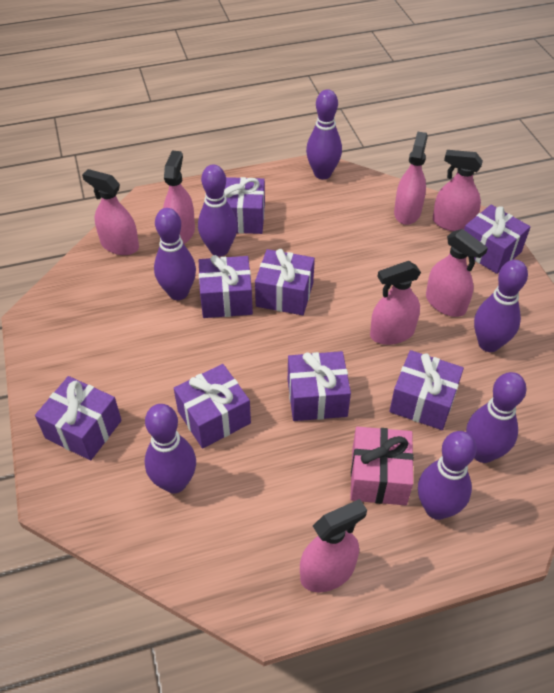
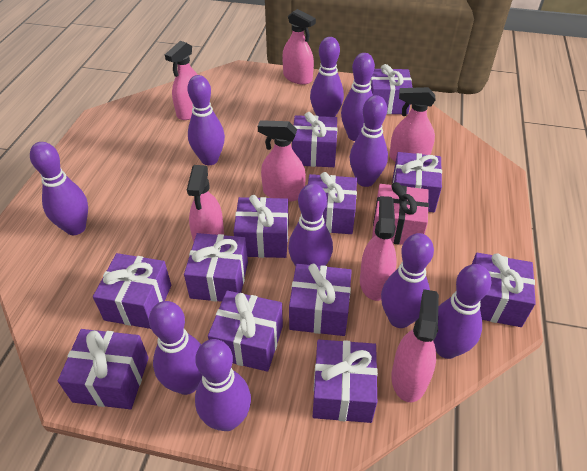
purple bowling pin: 7 -> 10
purple gift: 8 -> 12

